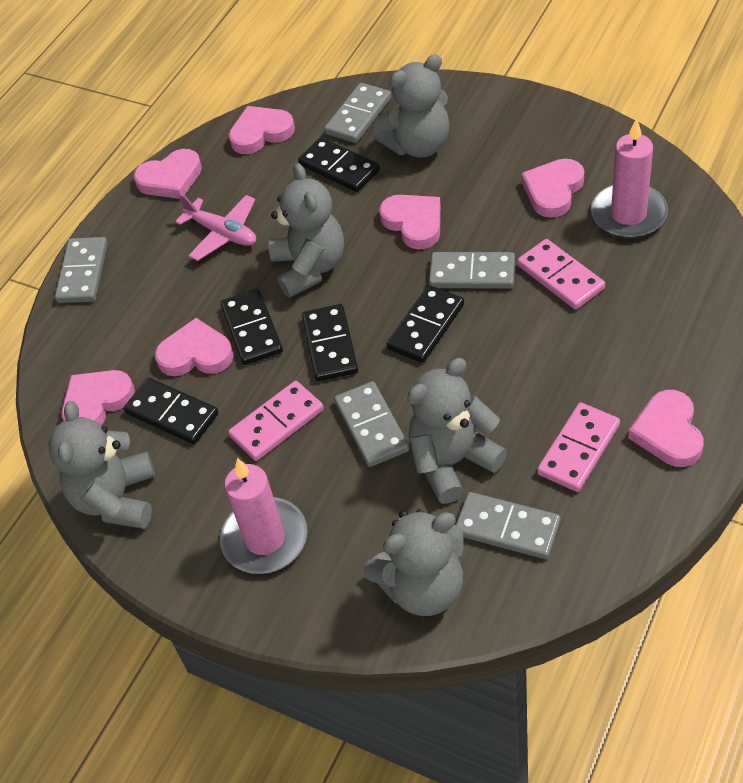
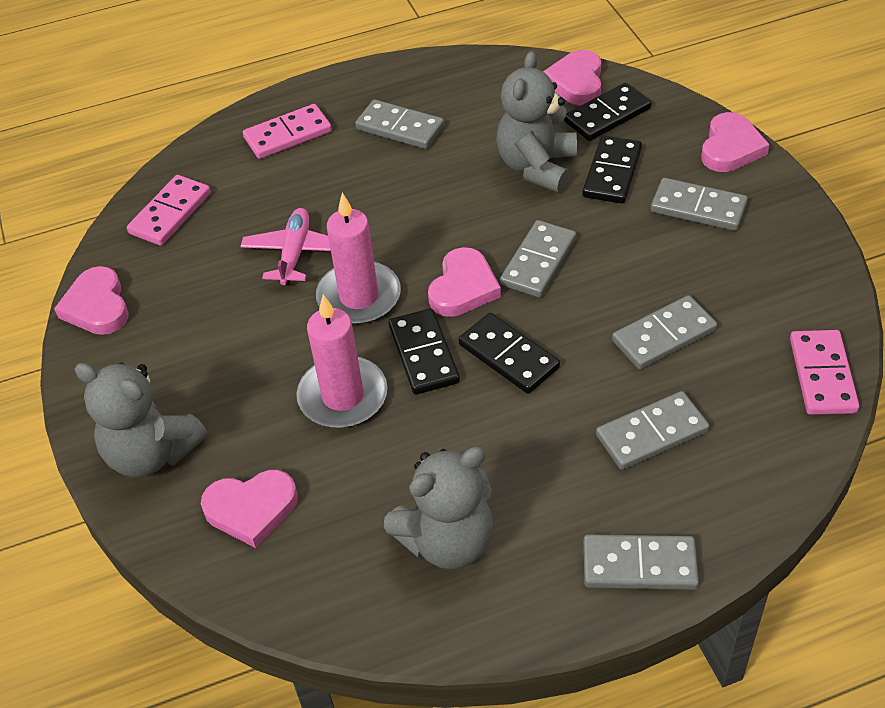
black domino: 5 -> 4
grey domino: 5 -> 6
grey teddy bear: 5 -> 3
pink heart: 7 -> 5

